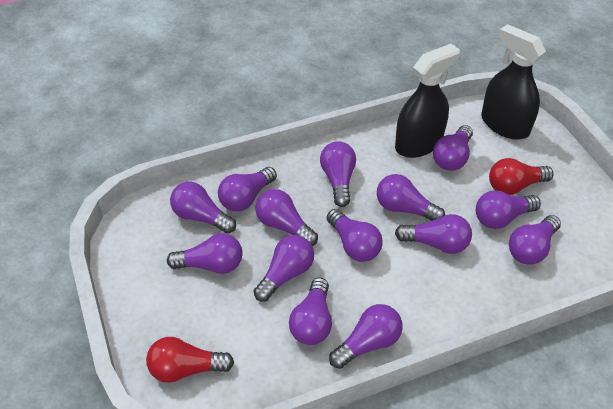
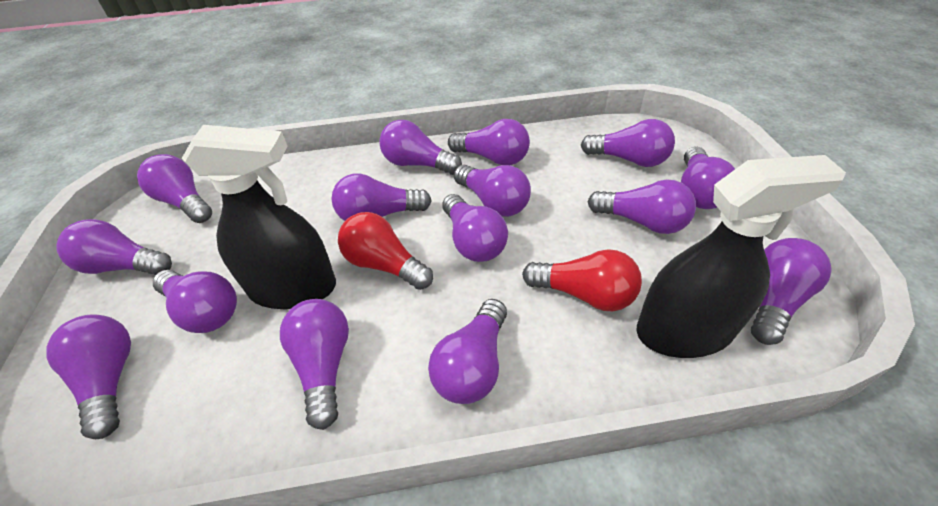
purple light bulb: 14 -> 15

